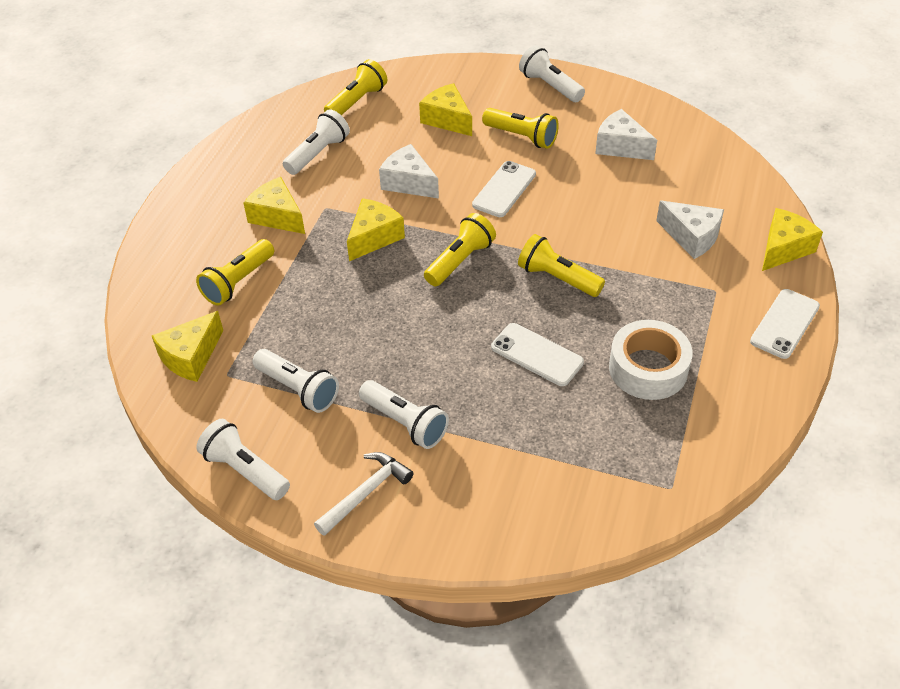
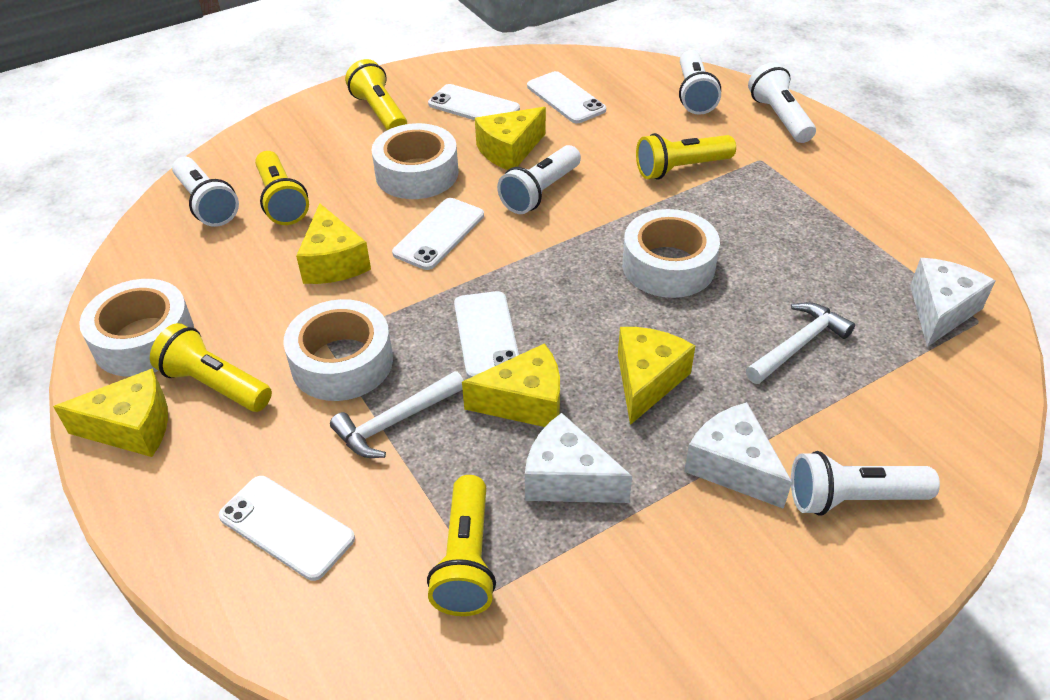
white hammer: 1 -> 2
white phone: 3 -> 5
white tape: 1 -> 4

